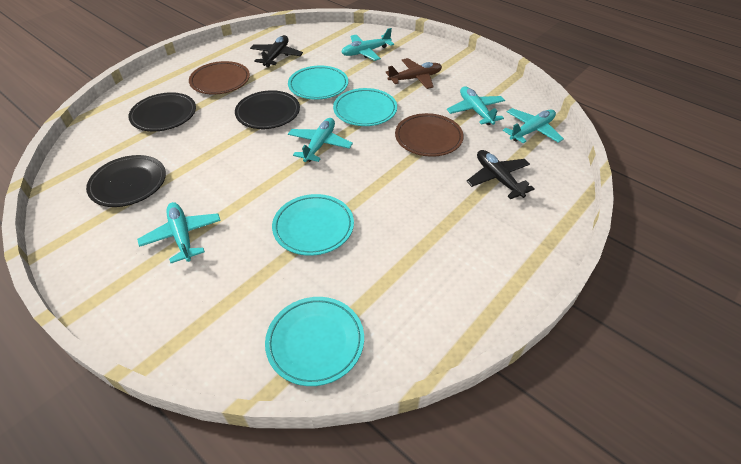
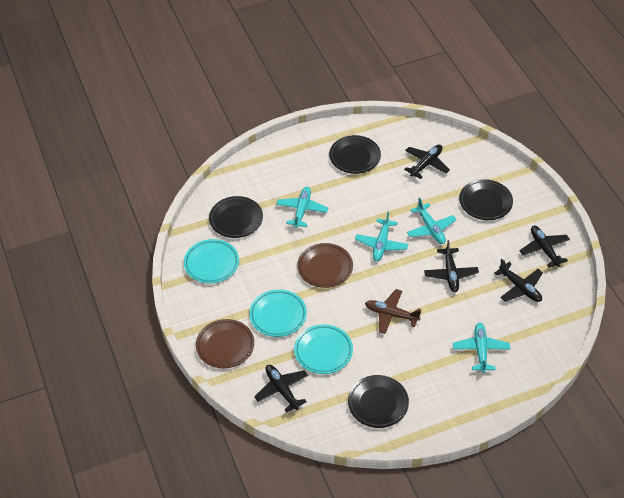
black plane: 2 -> 5
black plate: 3 -> 4
turquoise plane: 5 -> 4
turquoise plate: 4 -> 3

